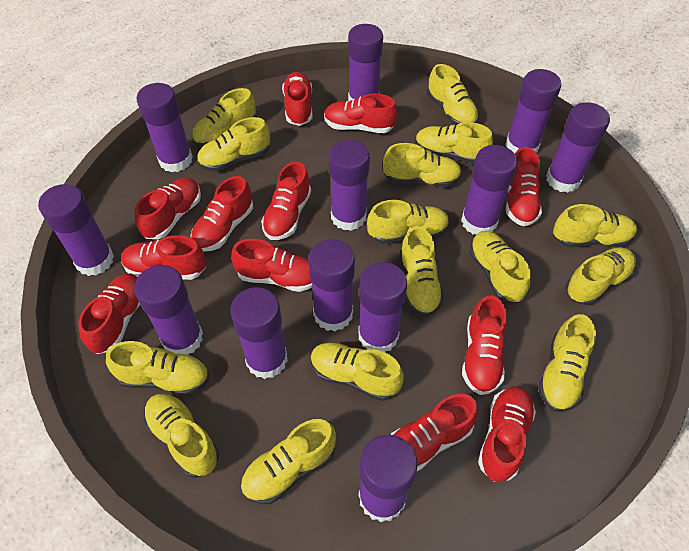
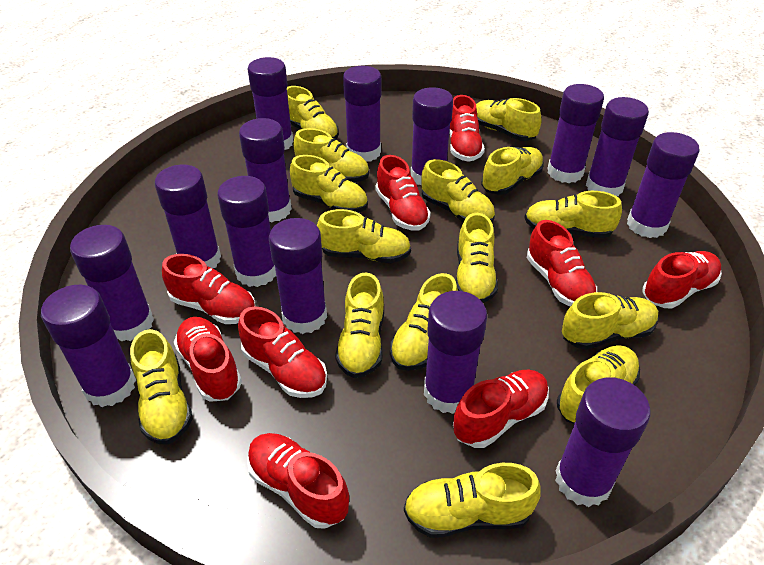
purple glue stick: 12 -> 14
red shoe: 12 -> 9

